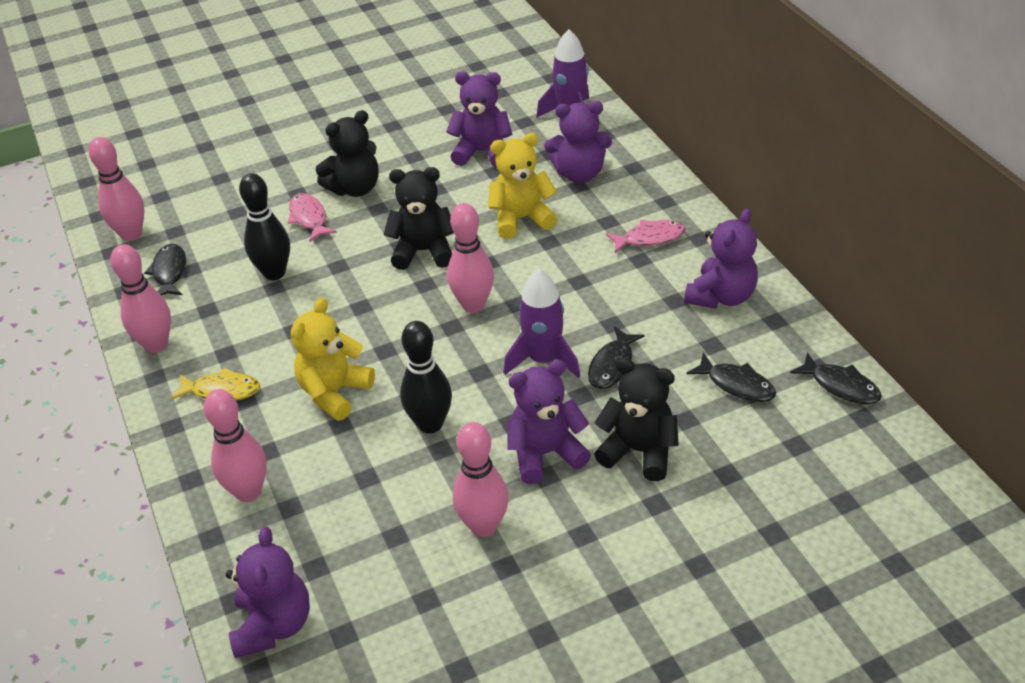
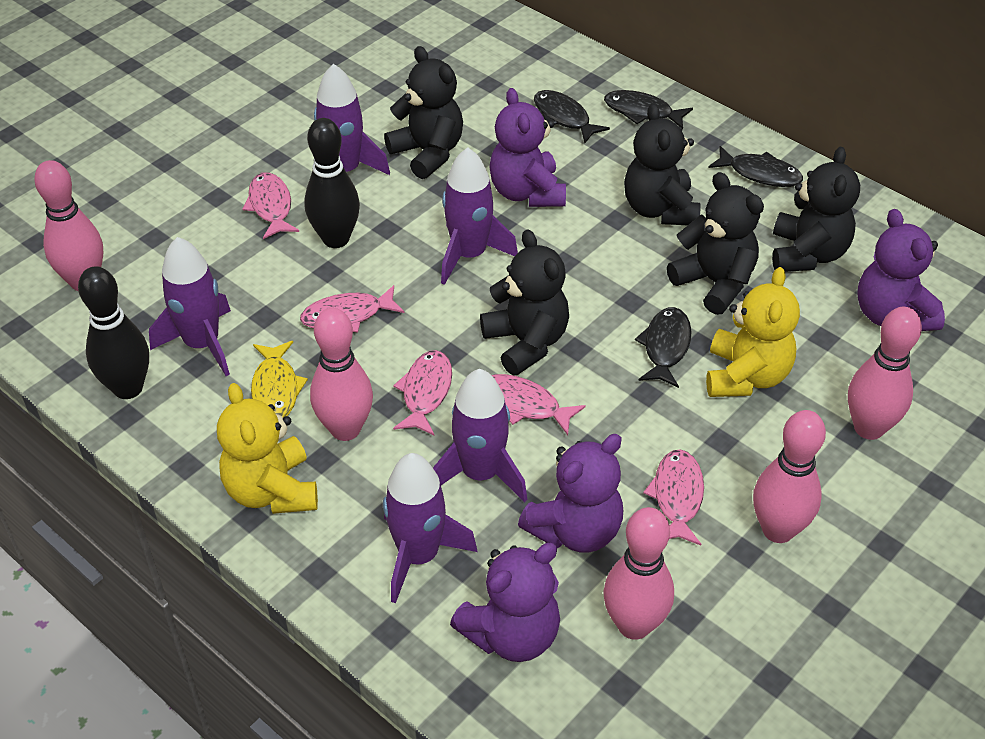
black teddy bear: 3 -> 5
pink fish: 2 -> 5
purple rocket: 2 -> 5
purple teddy bear: 5 -> 4

